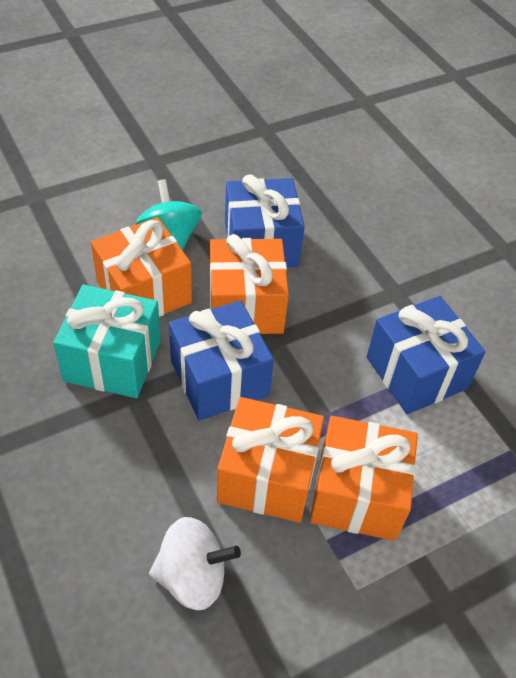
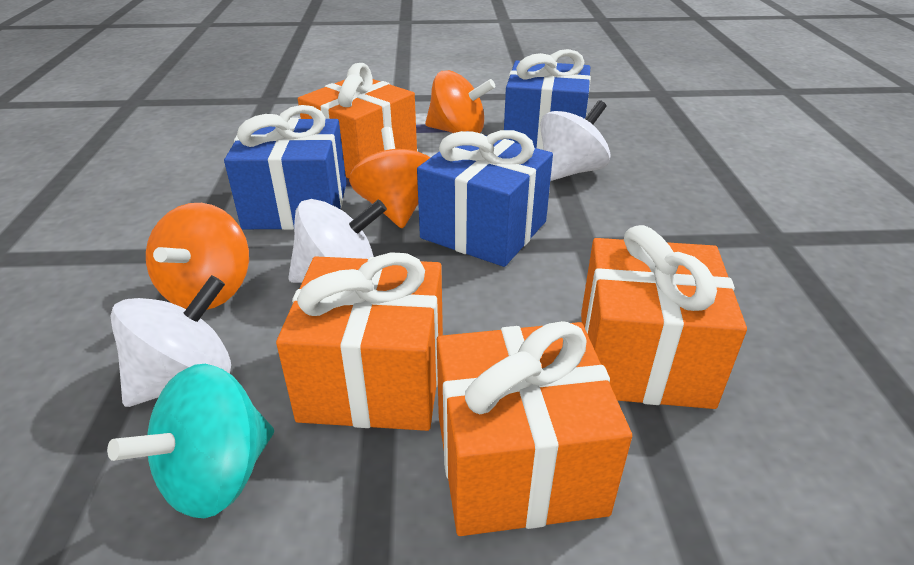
orange spinning top: 0 -> 3
turquoise gift: 1 -> 0
white spinning top: 1 -> 3

